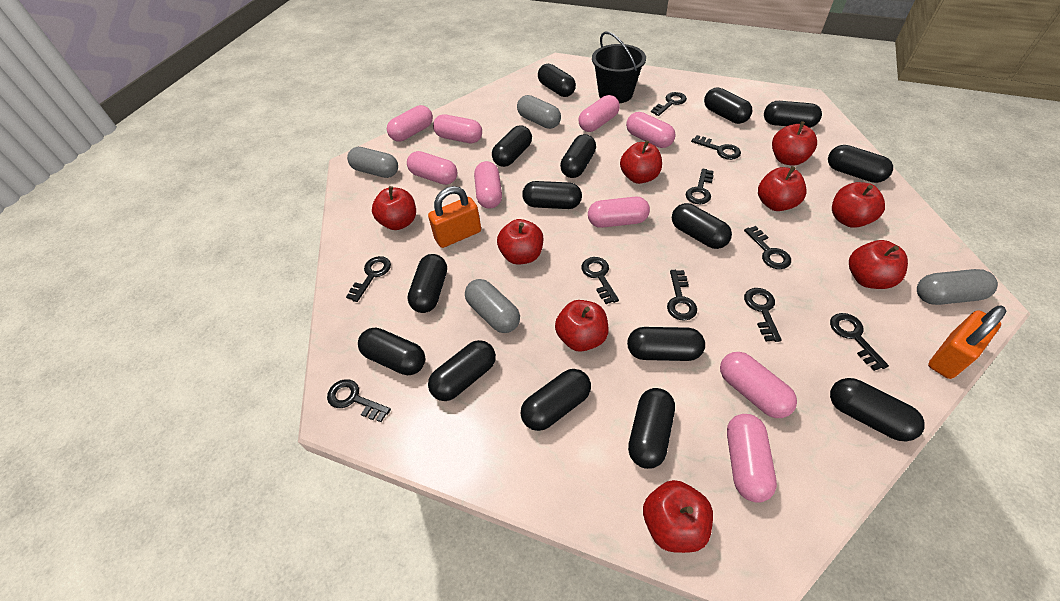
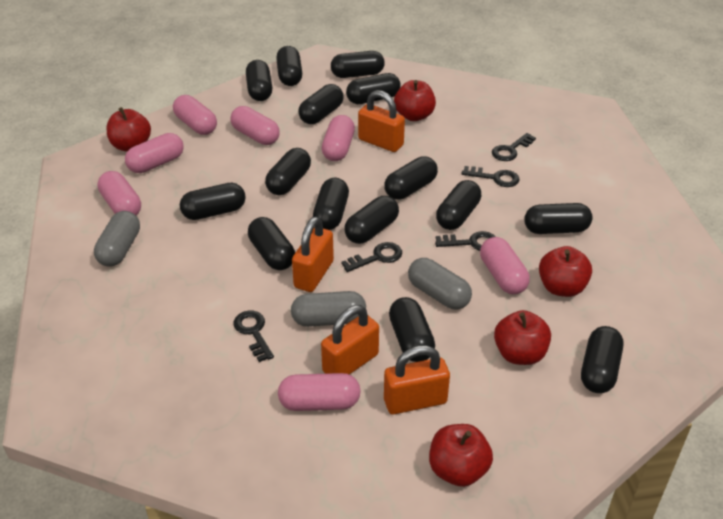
black bucket: 1 -> 0
black key: 10 -> 5
grey capsule: 4 -> 3
orange padlock: 2 -> 4
pink capsule: 9 -> 7
red apple: 9 -> 5

